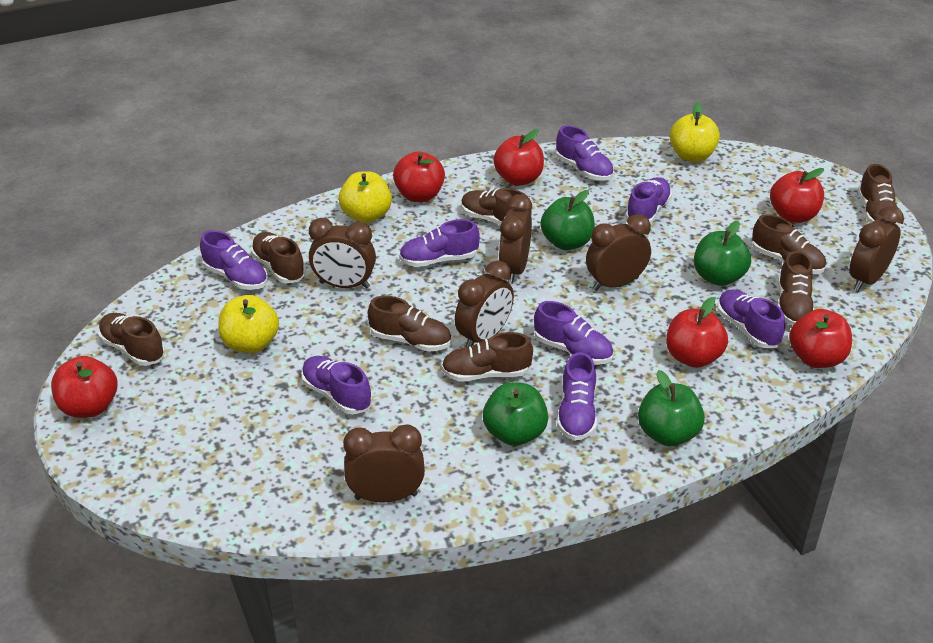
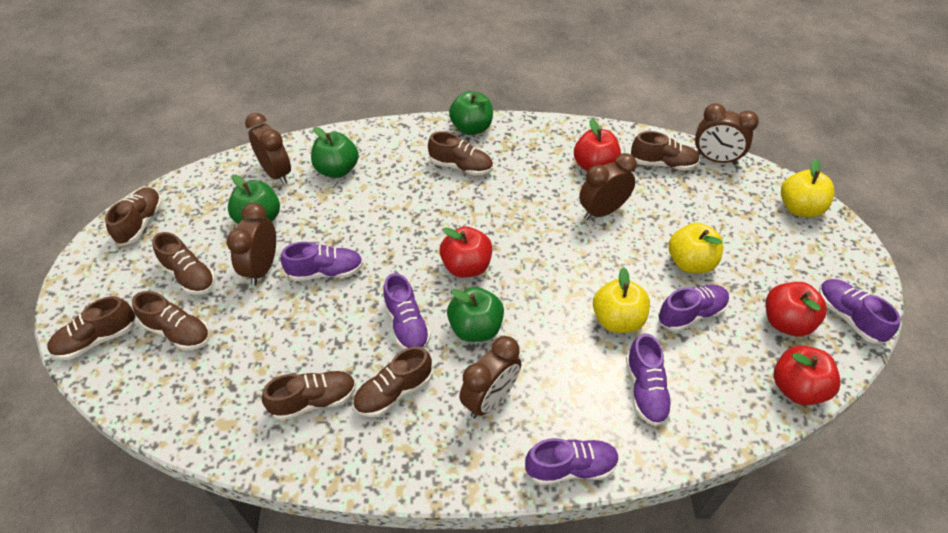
brown clock: 6 -> 5
purple shoe: 8 -> 6
red apple: 6 -> 4

